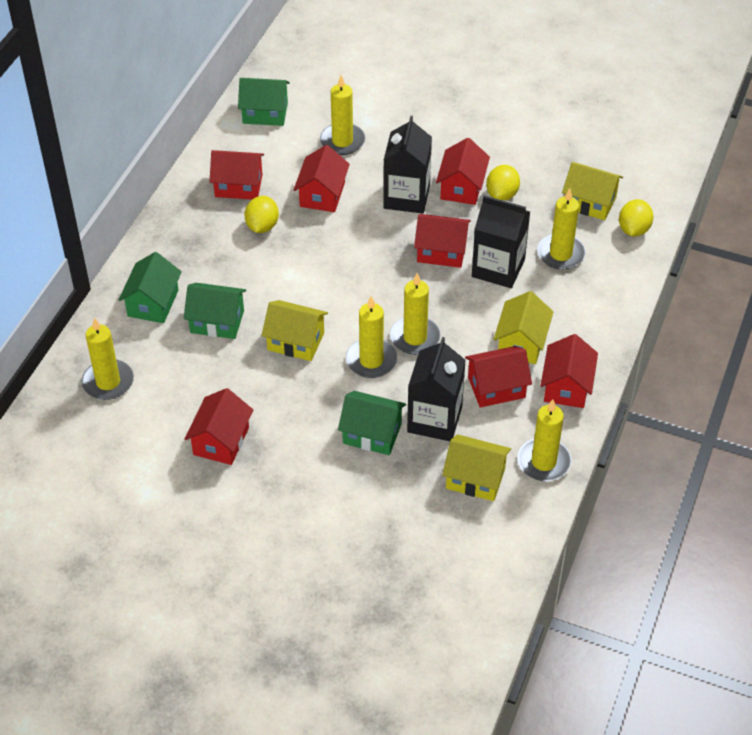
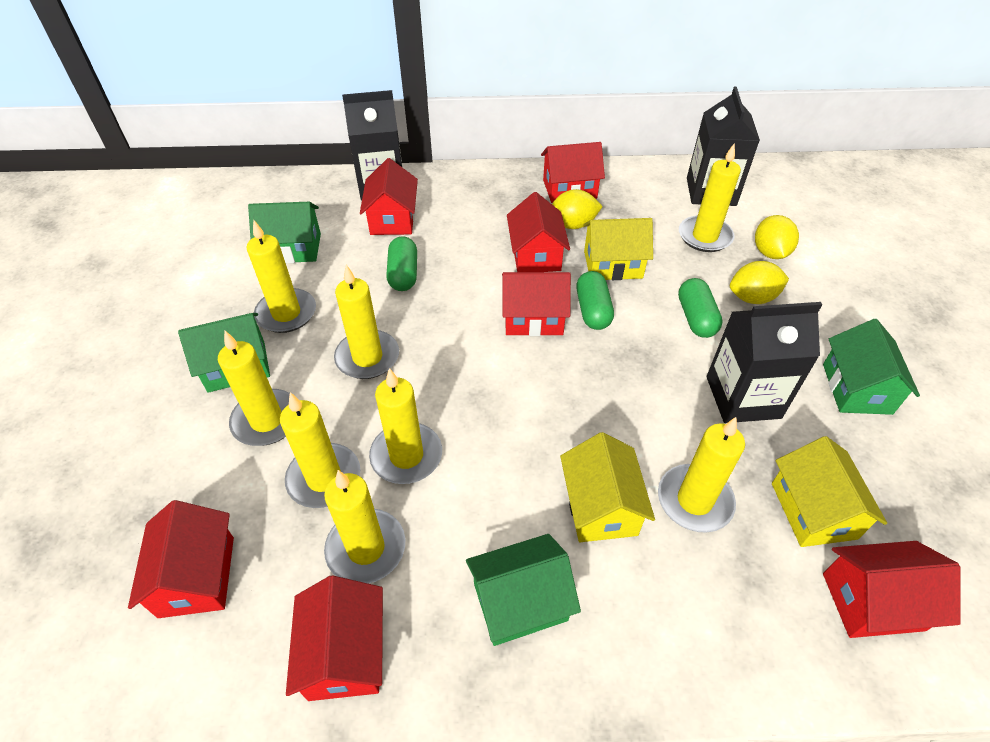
green capsule: 0 -> 3
yellow candle: 6 -> 8
yellow house: 4 -> 3

